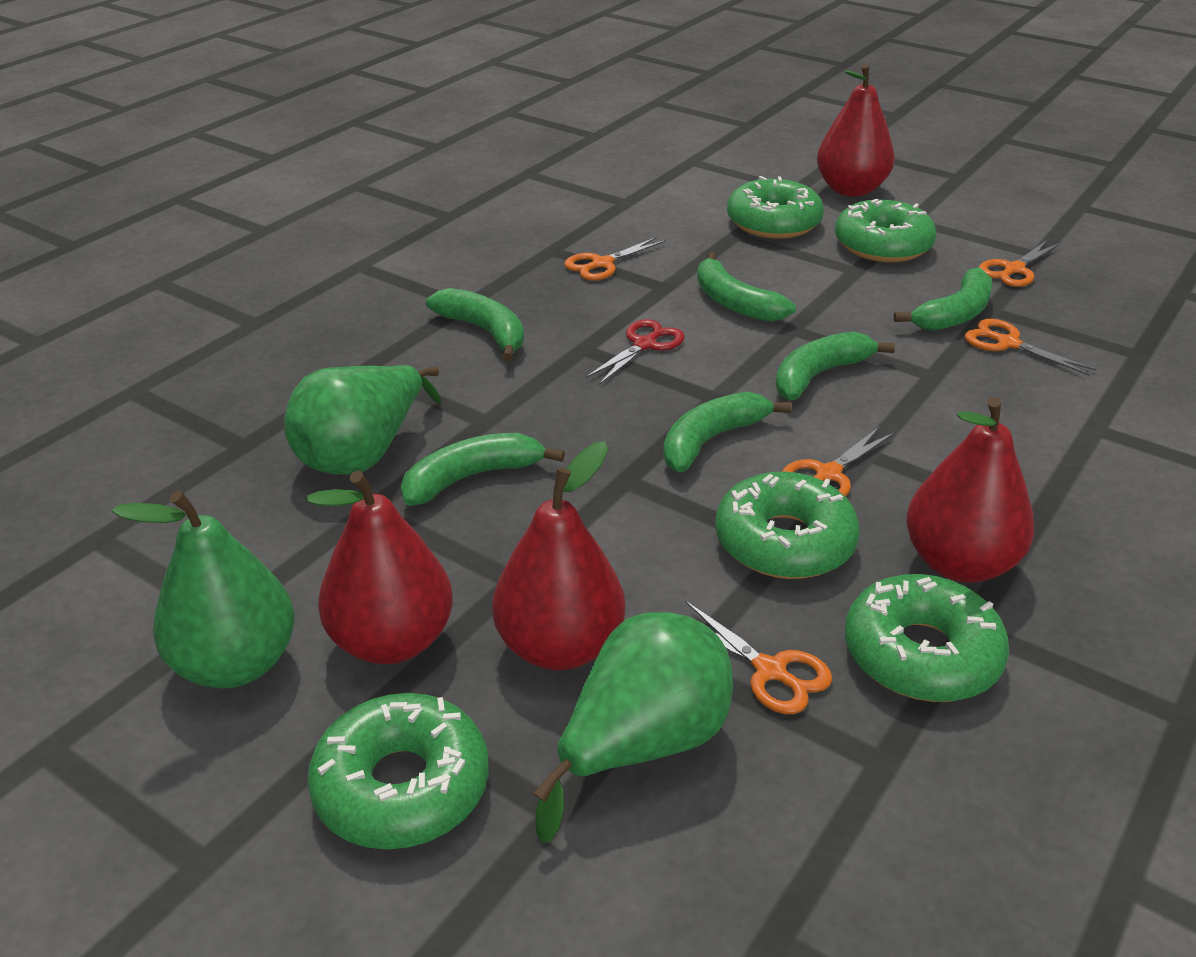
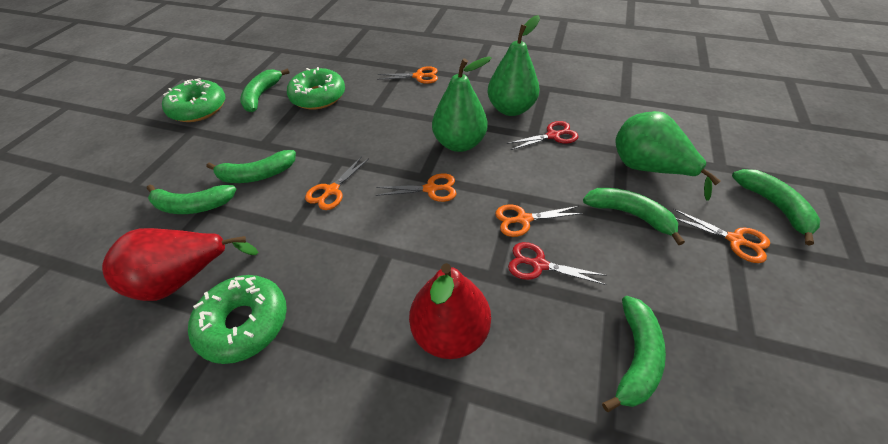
green donut: 5 -> 3
red pear: 4 -> 2
red scissors: 1 -> 2

